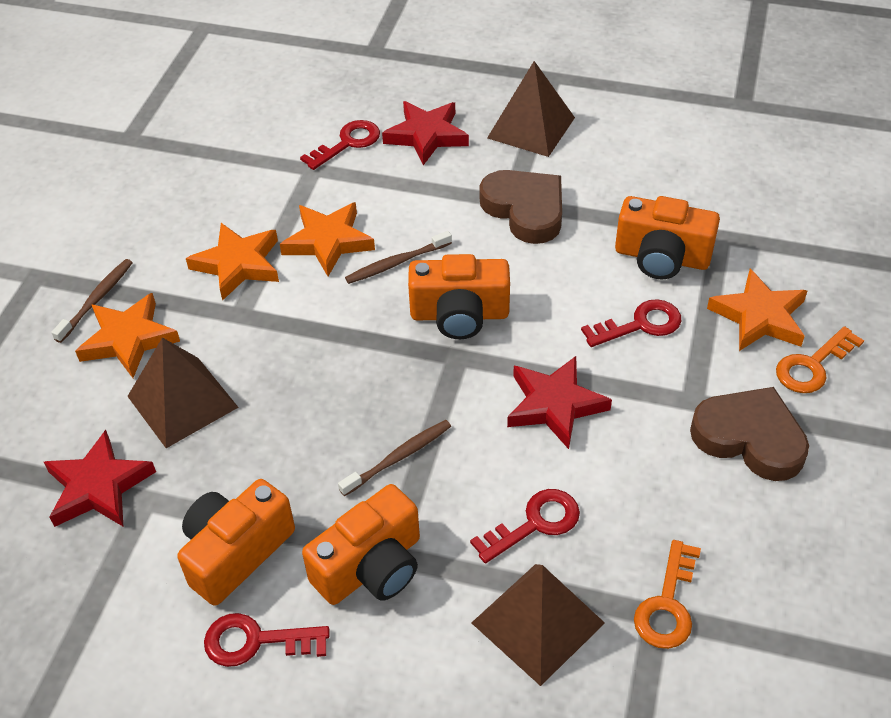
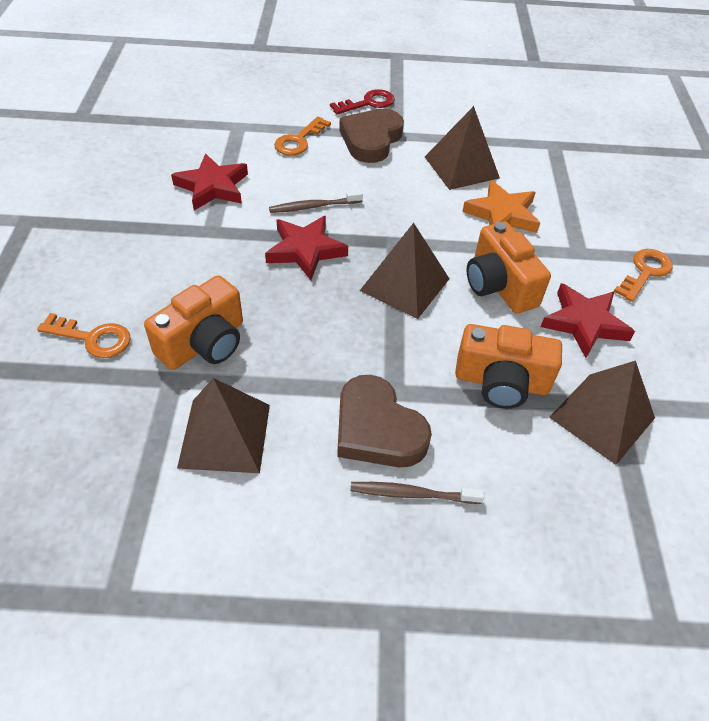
brown pyramid: 3 -> 4
brown toothbrush: 3 -> 2
orange camera: 4 -> 3
orange key: 2 -> 3
orange star: 4 -> 1
red key: 4 -> 1

